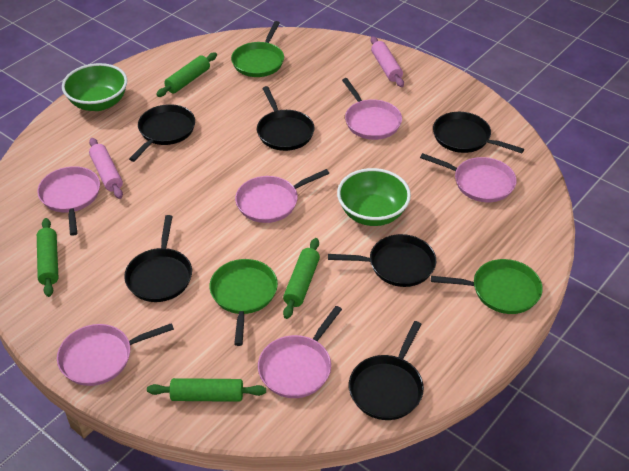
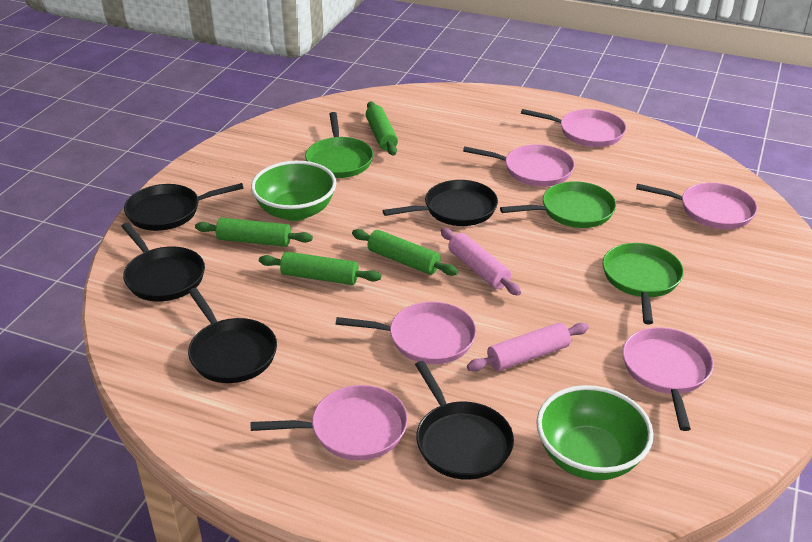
black pan: 6 -> 5

